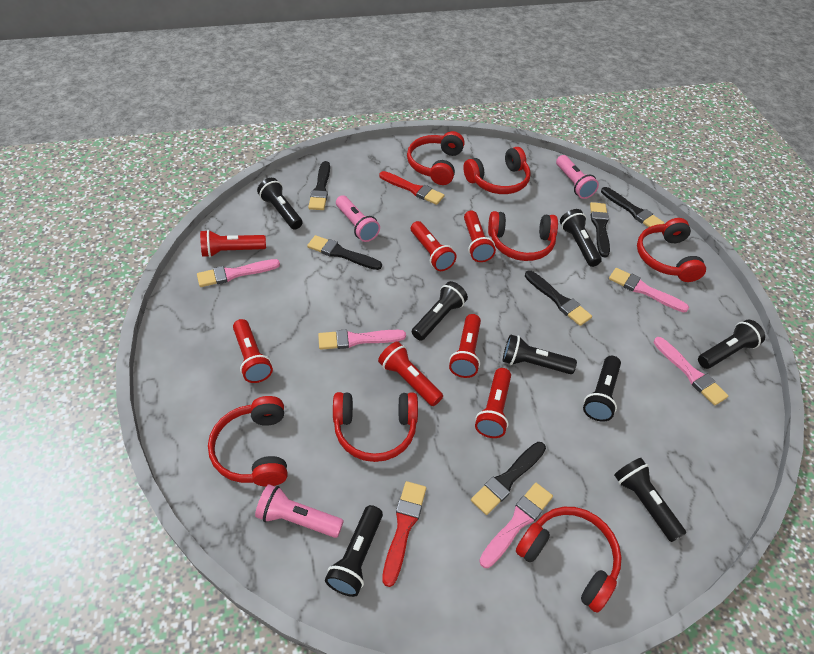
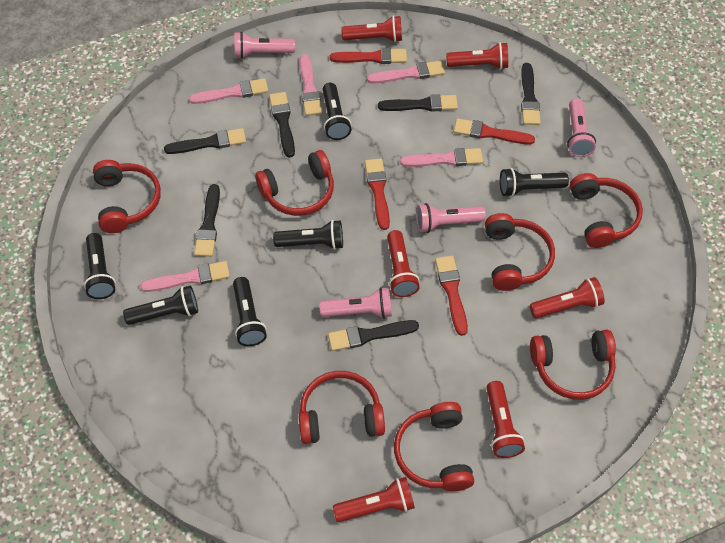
black flashlight: 8 -> 6
pink flashlight: 3 -> 4
red brush: 2 -> 4
red flashlight: 7 -> 6

